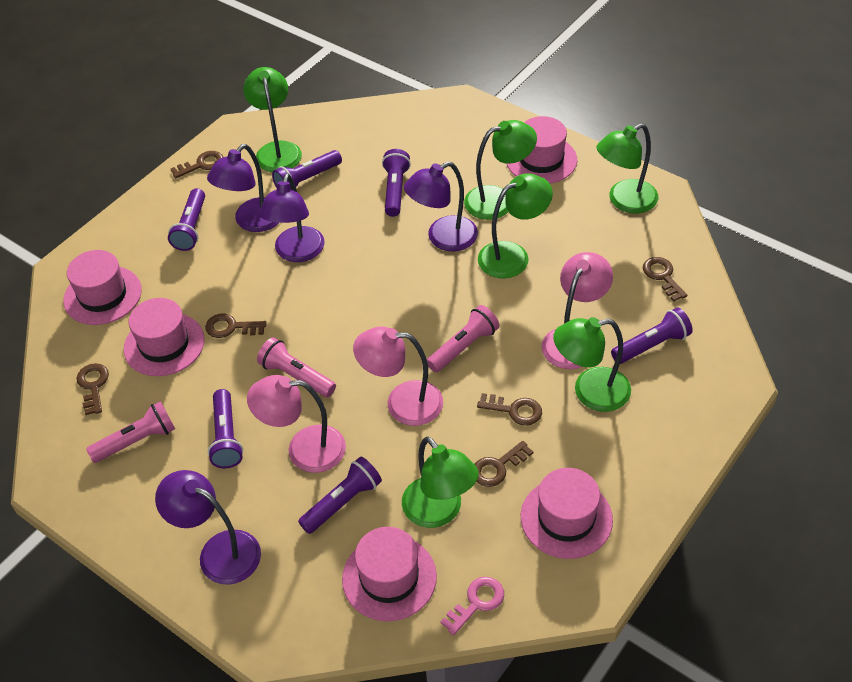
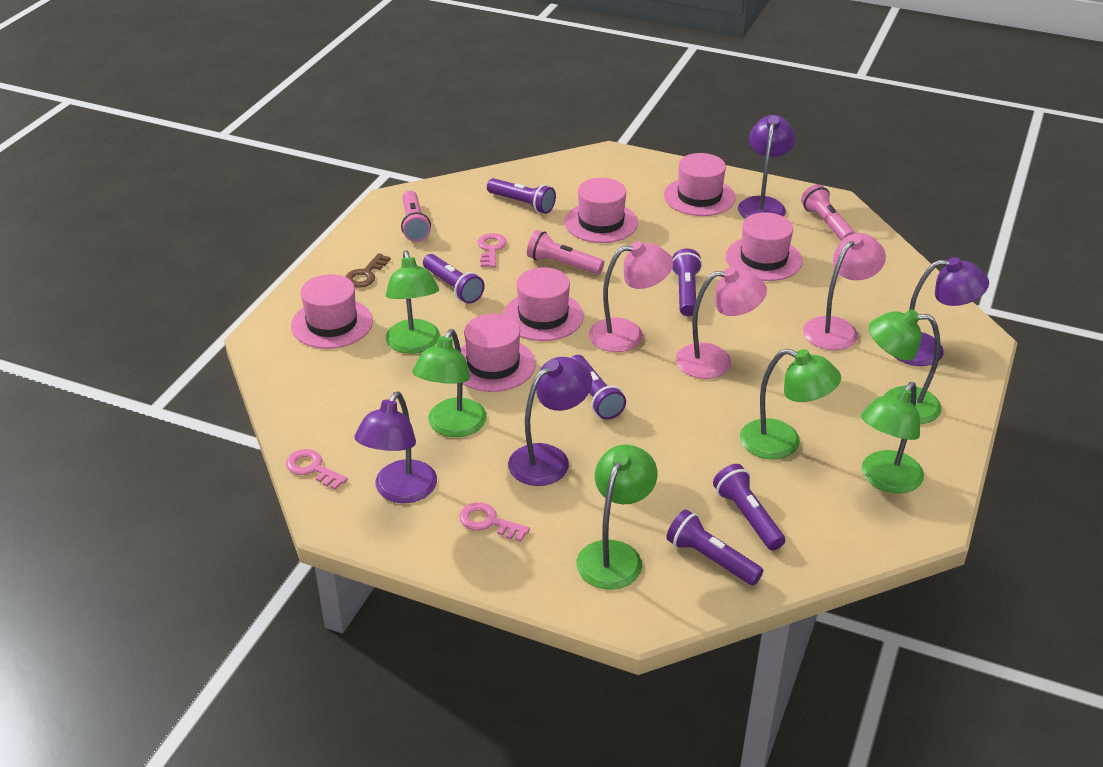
brown key: 6 -> 1
pink hat: 5 -> 6
pink key: 1 -> 3

